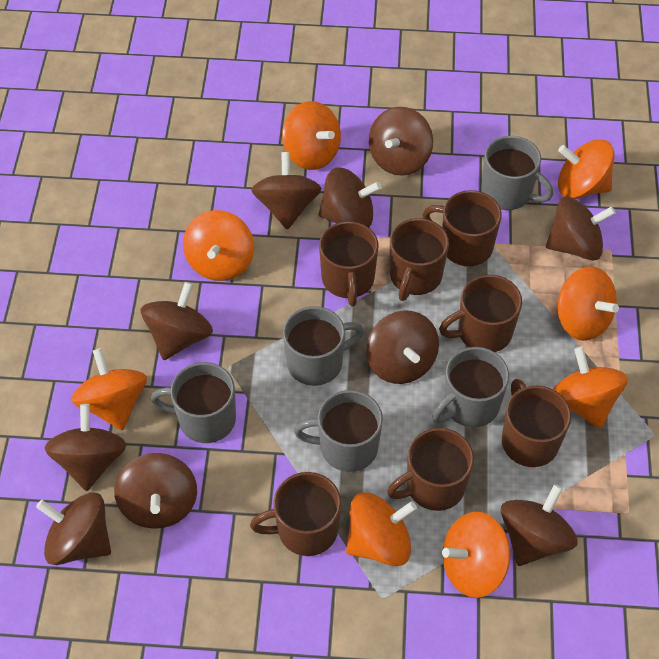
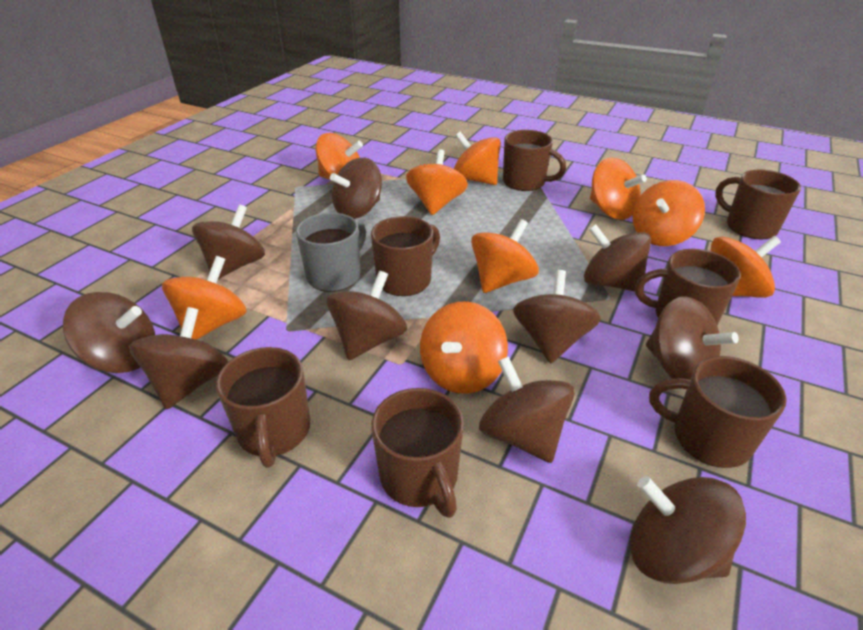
grey mug: 5 -> 1
orange spinning top: 8 -> 9

